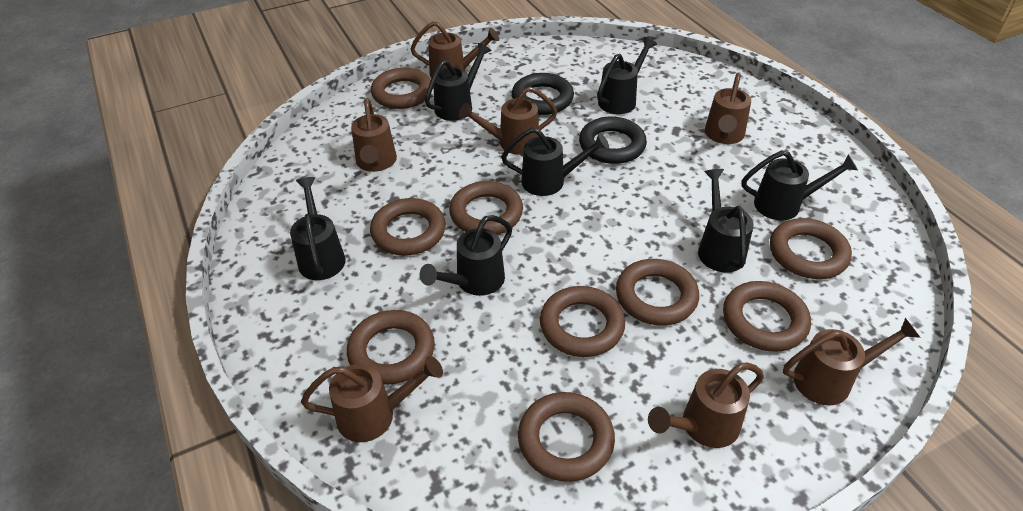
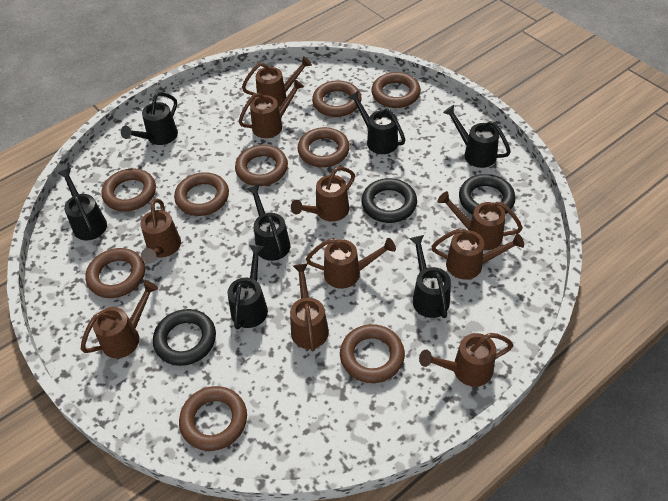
black ring: 2 -> 3
brown watering can: 7 -> 10

